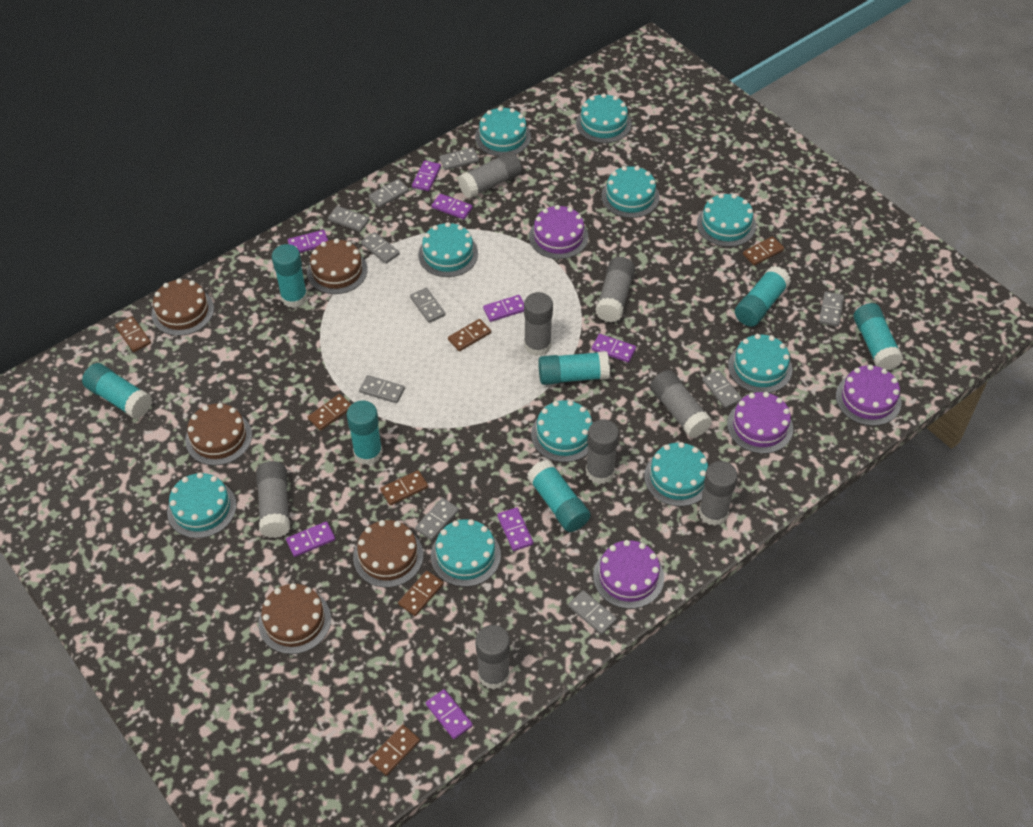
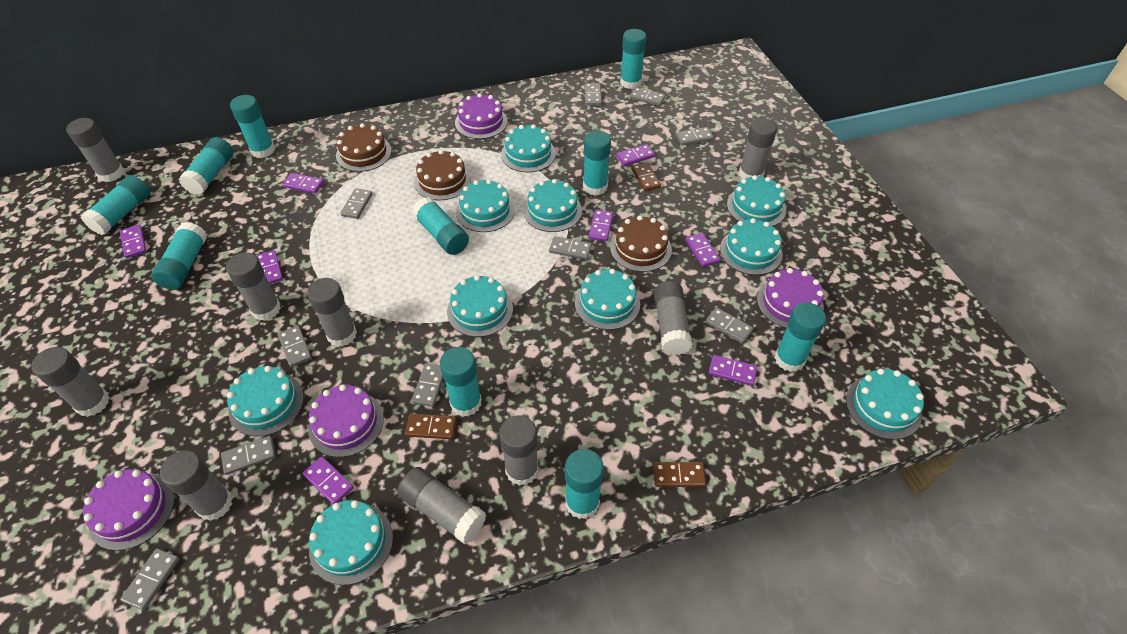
brown cake: 5 -> 3
brown domino: 7 -> 3
grey glue stick: 8 -> 9
turquoise glue stick: 7 -> 10

